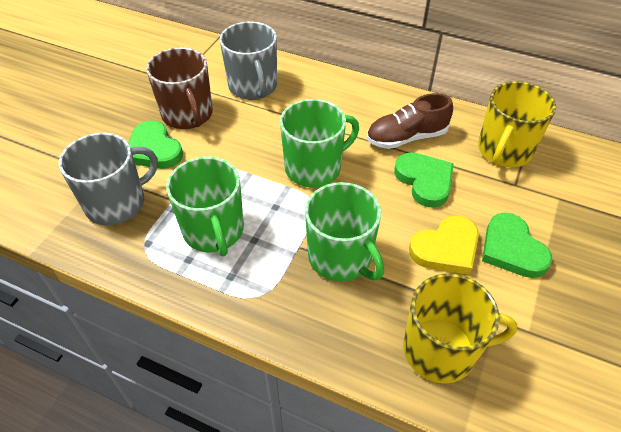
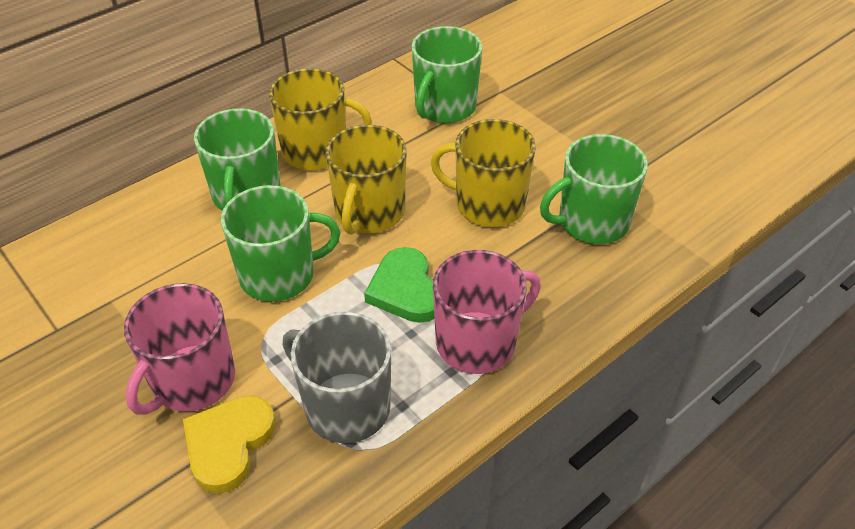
brown mug: 1 -> 0
brown shoe: 1 -> 0
green heart: 3 -> 1
green mug: 3 -> 4
grey mug: 2 -> 1
pink mug: 0 -> 2
yellow mug: 2 -> 3

